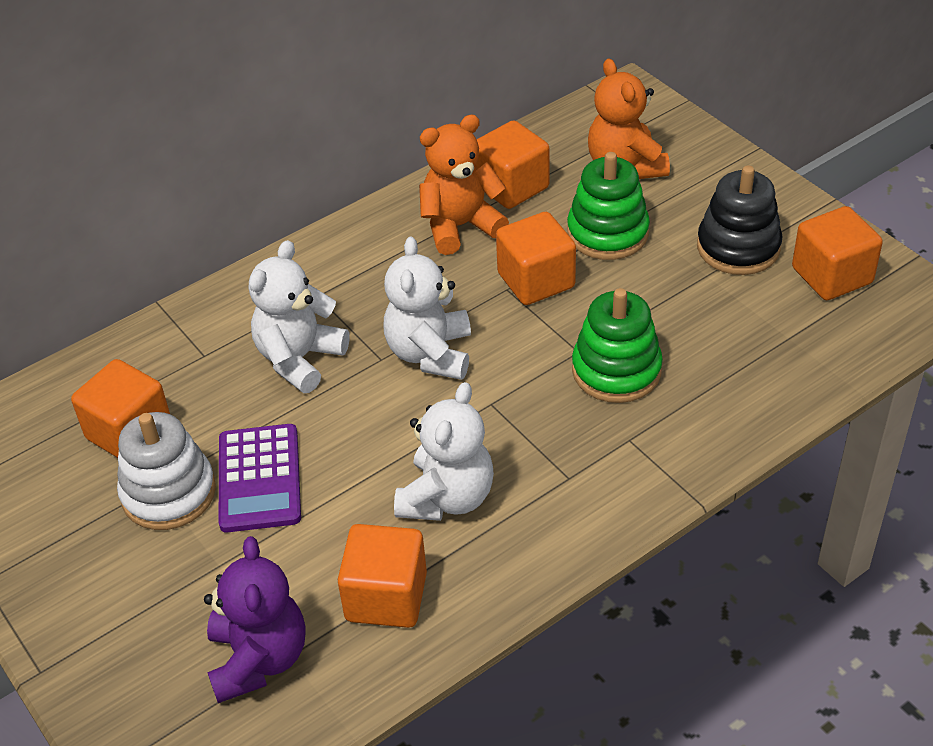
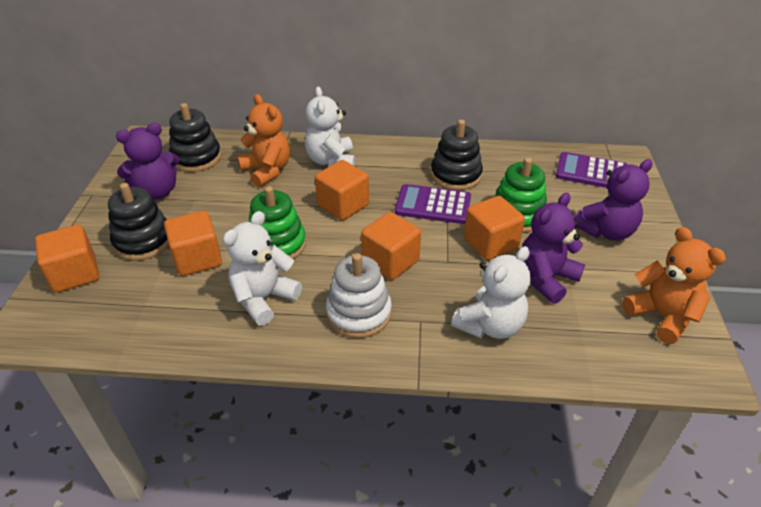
black stacking toy: 1 -> 3
purple calculator: 1 -> 2
purple teddy bear: 1 -> 3

